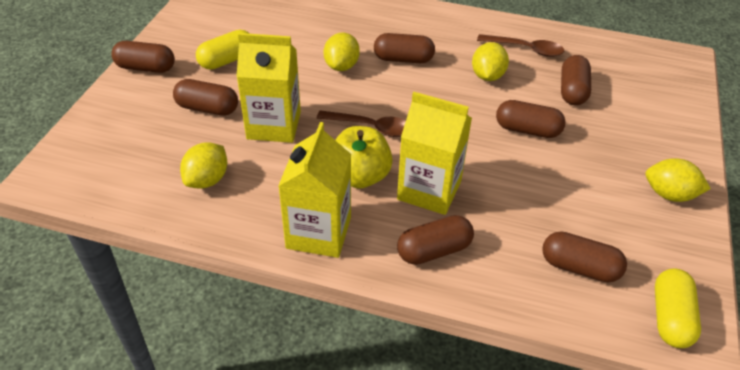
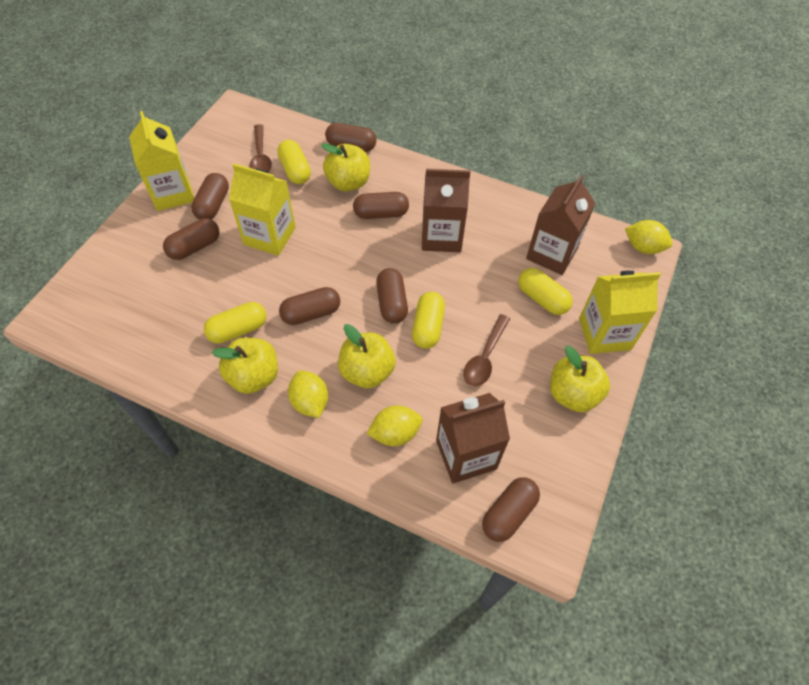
brown carton: 0 -> 3
yellow apple: 1 -> 4
yellow capsule: 2 -> 4
yellow lemon: 4 -> 3

